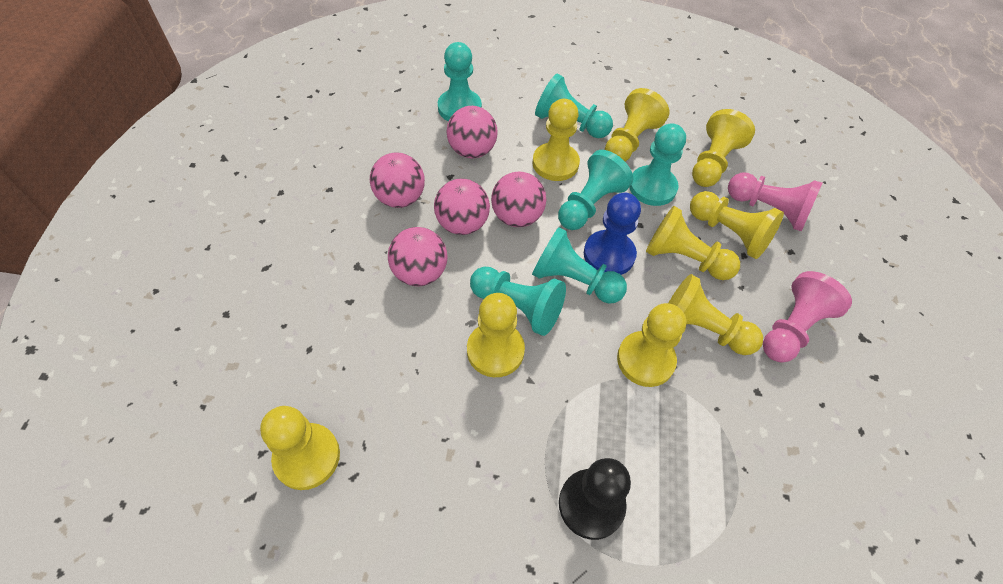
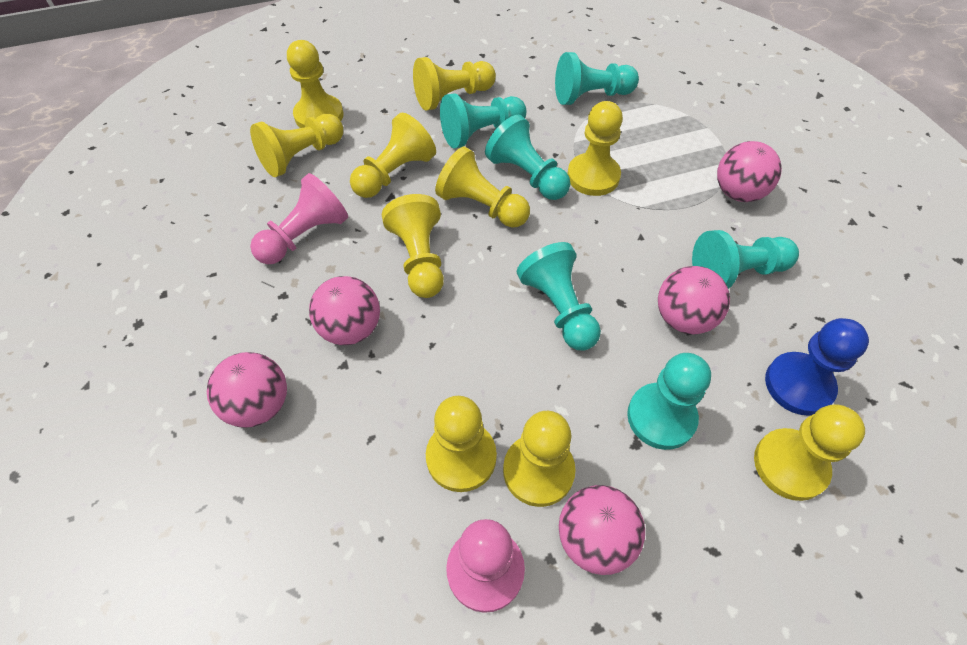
black pawn: 1 -> 0
yellow pawn: 9 -> 10

